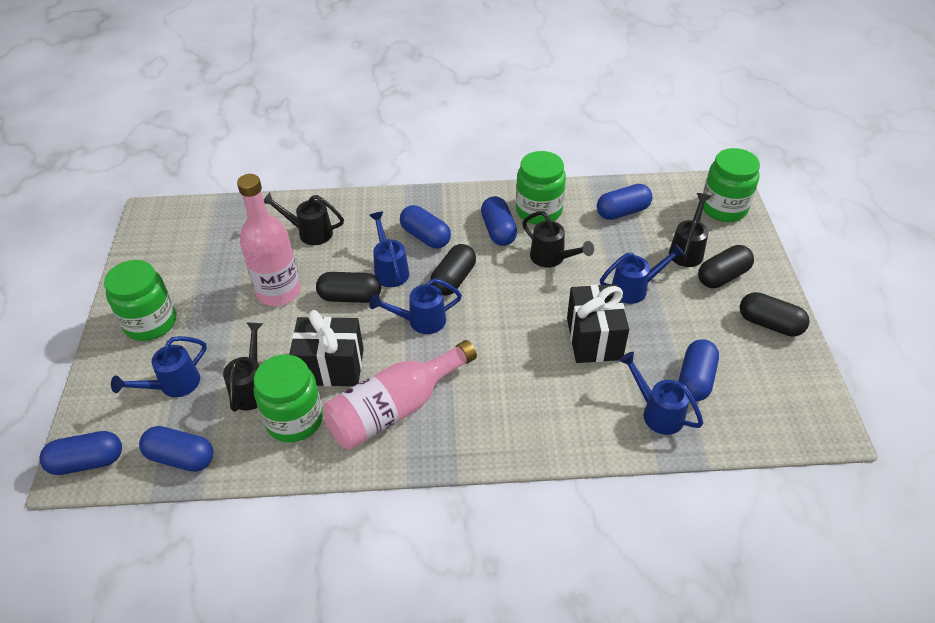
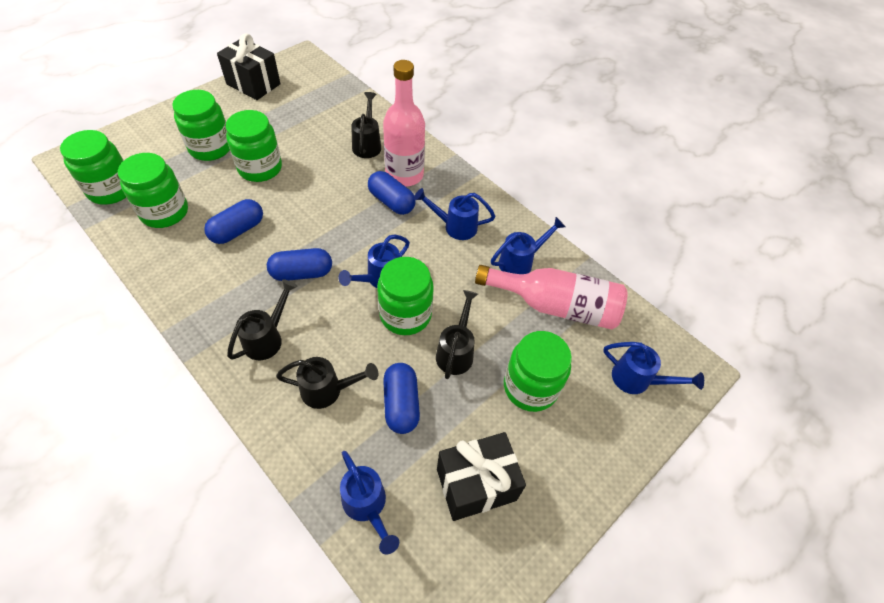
black capsule: 4 -> 0
blue capsule: 6 -> 4
green jar: 4 -> 6

